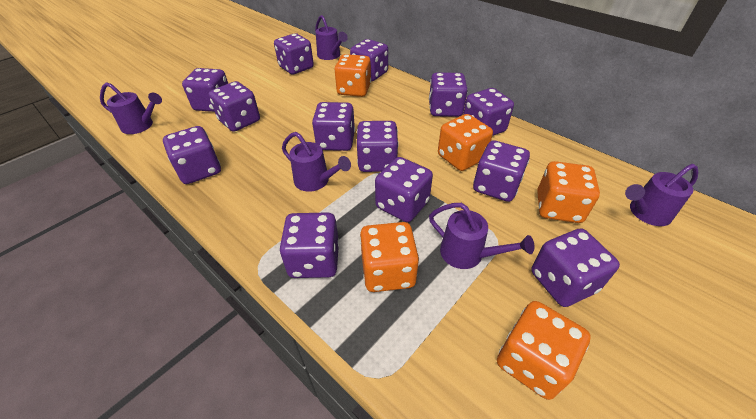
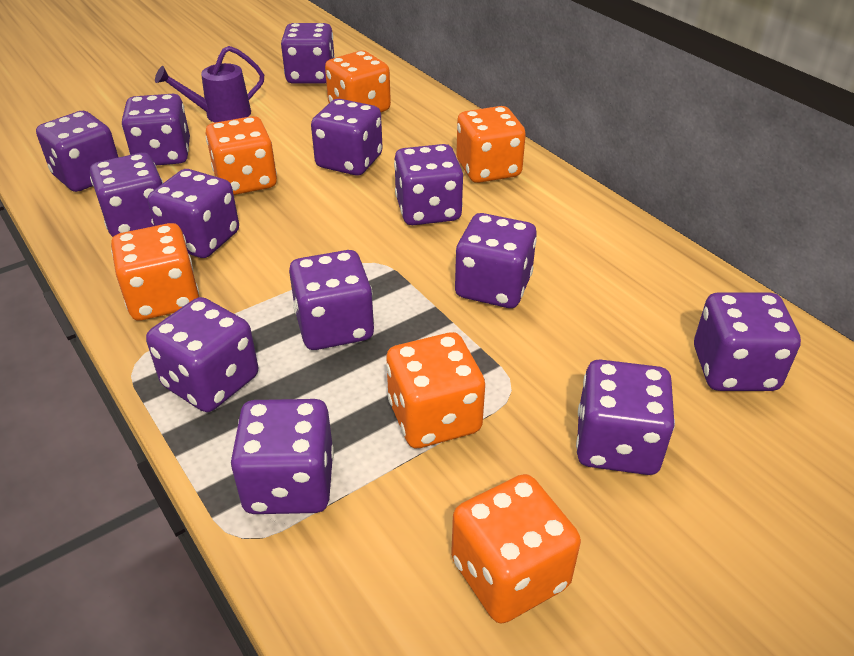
orange dice: 5 -> 6
purple watering can: 5 -> 1

